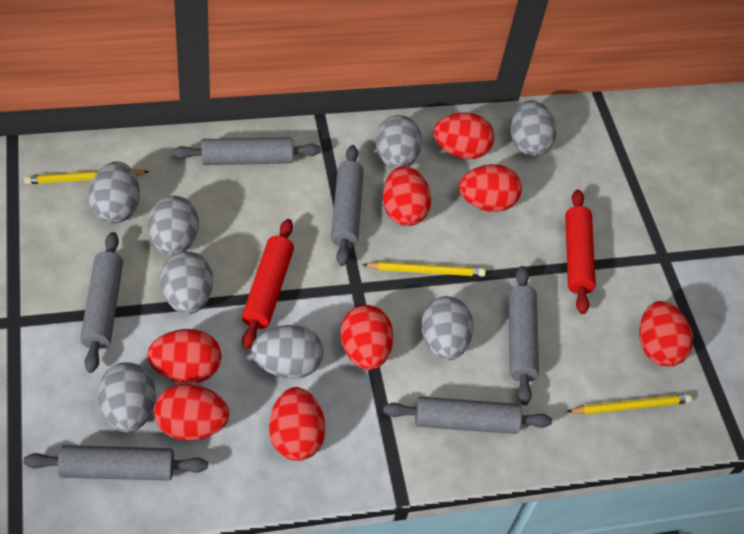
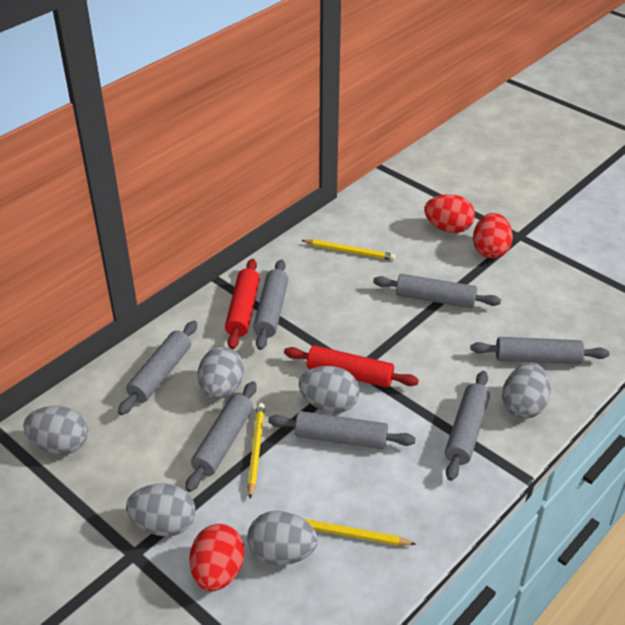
grey egg: 8 -> 6
grey rolling pin: 6 -> 7
red egg: 8 -> 3

